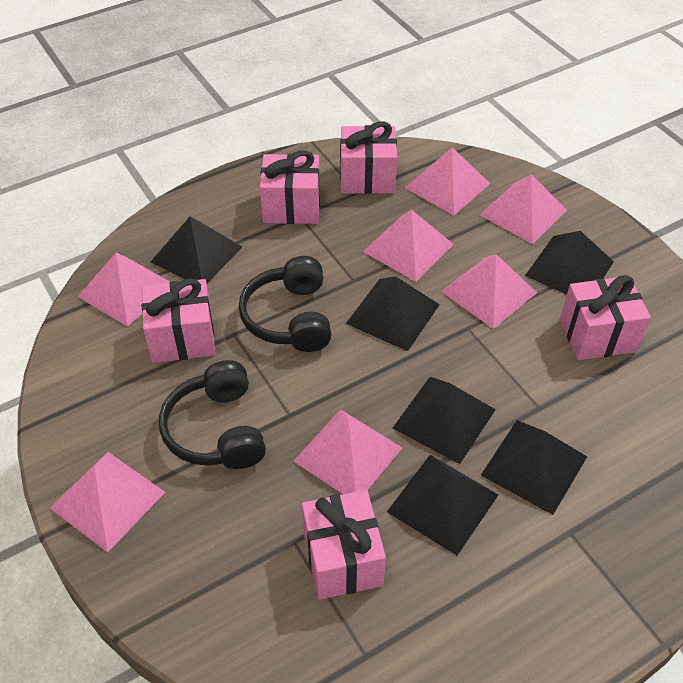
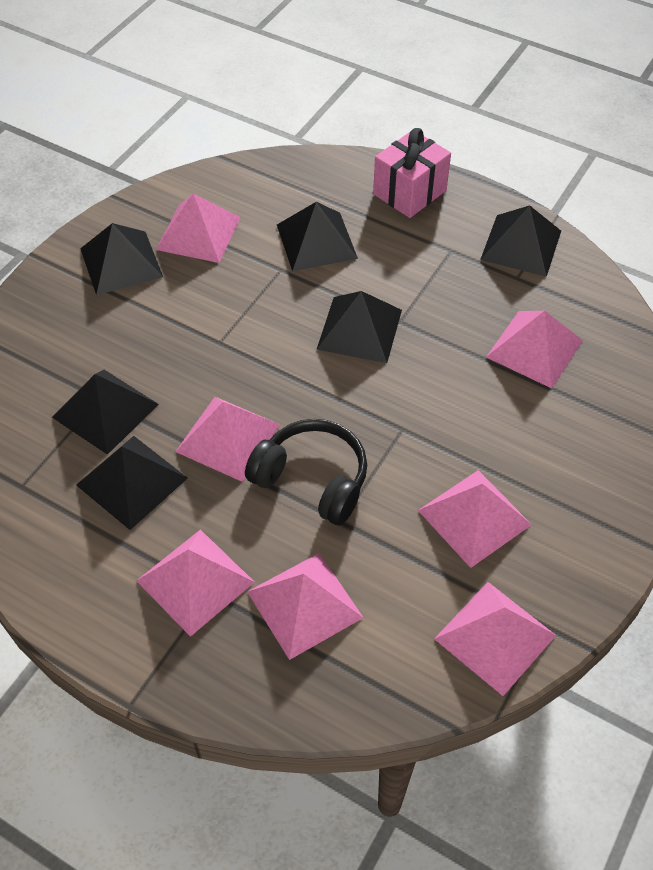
black headphones: 2 -> 1
pink gift: 5 -> 1

